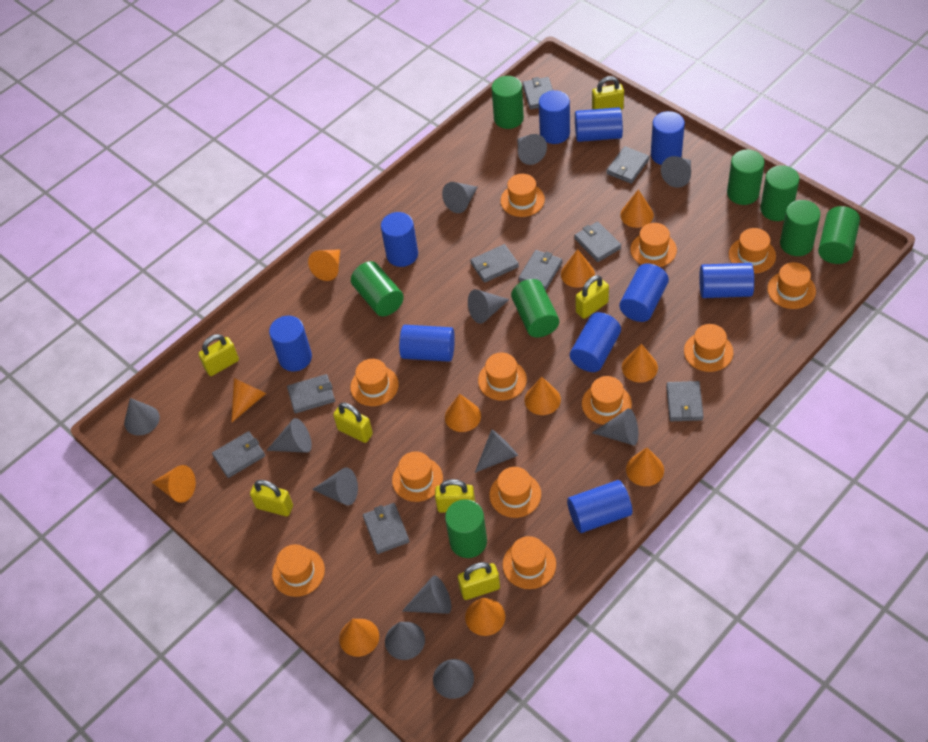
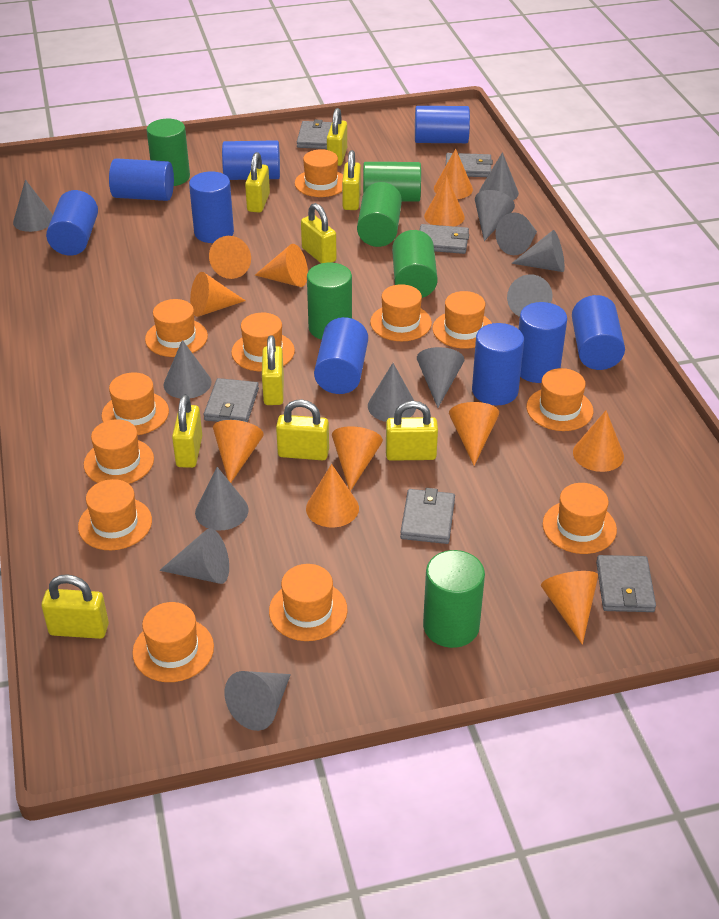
blue cylinder: 10 -> 9
green cylinder: 8 -> 6
grey wallet: 9 -> 6
yellow padlock: 7 -> 9

